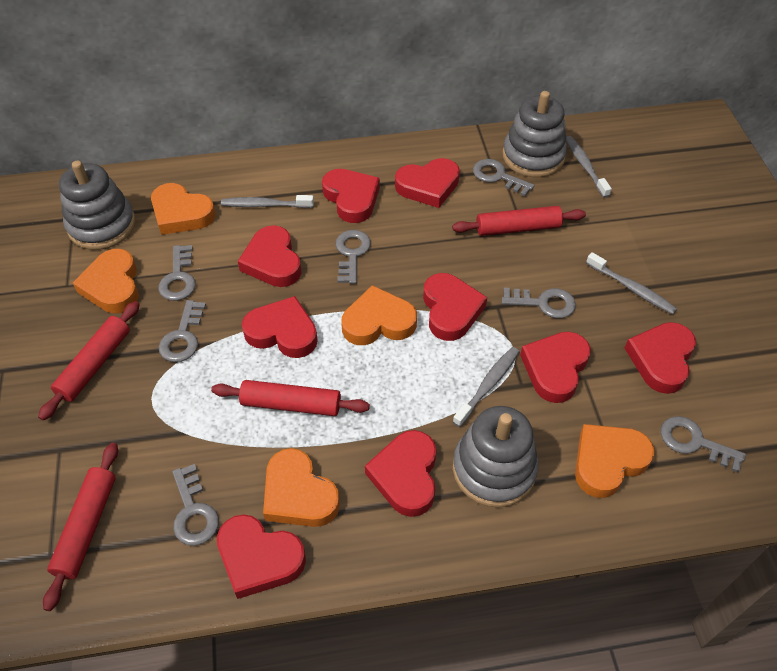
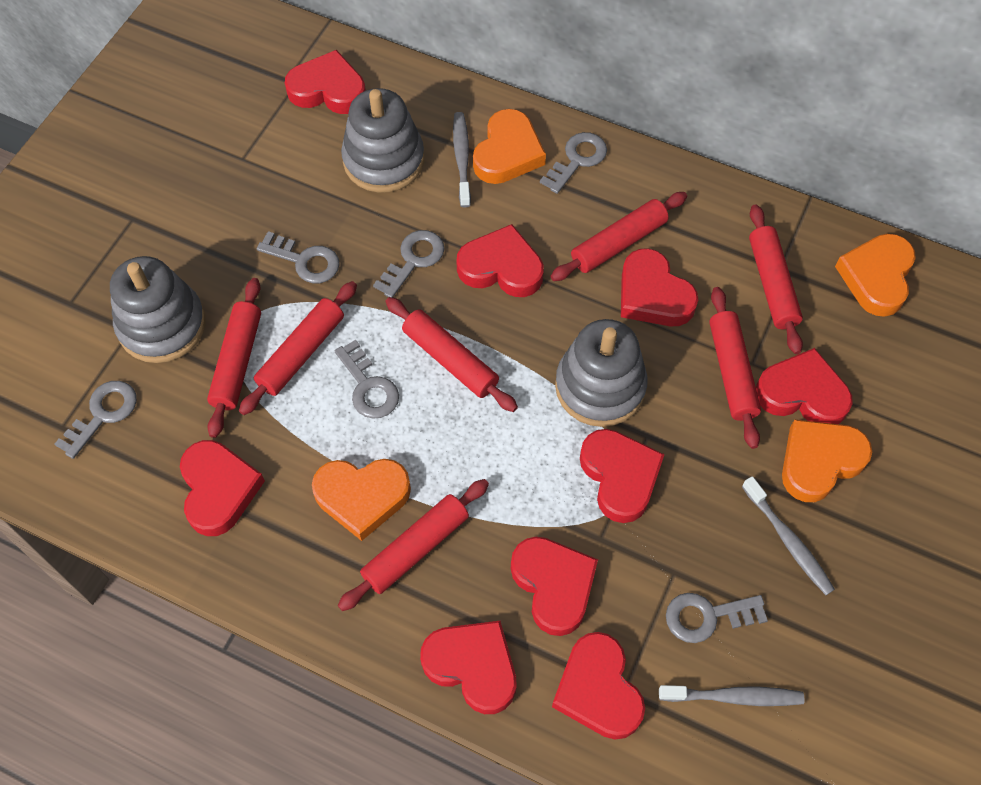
grey key: 7 -> 6
grey toothbrush: 4 -> 3
orange heart: 5 -> 4
red rolling pin: 4 -> 7

